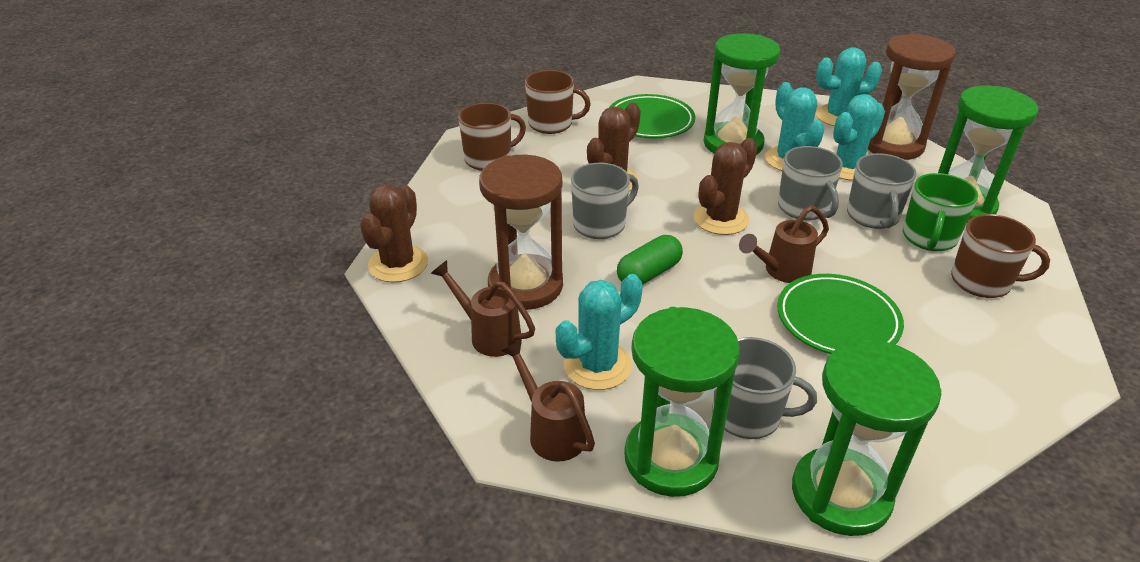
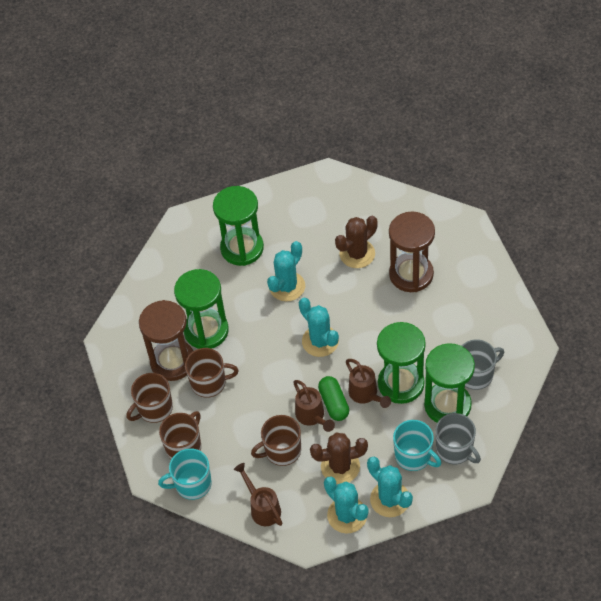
brown cactus: 3 -> 2
brown mug: 3 -> 4
green mug: 1 -> 0
green plate: 2 -> 0
grey mug: 4 -> 2
turquoise mug: 0 -> 2

